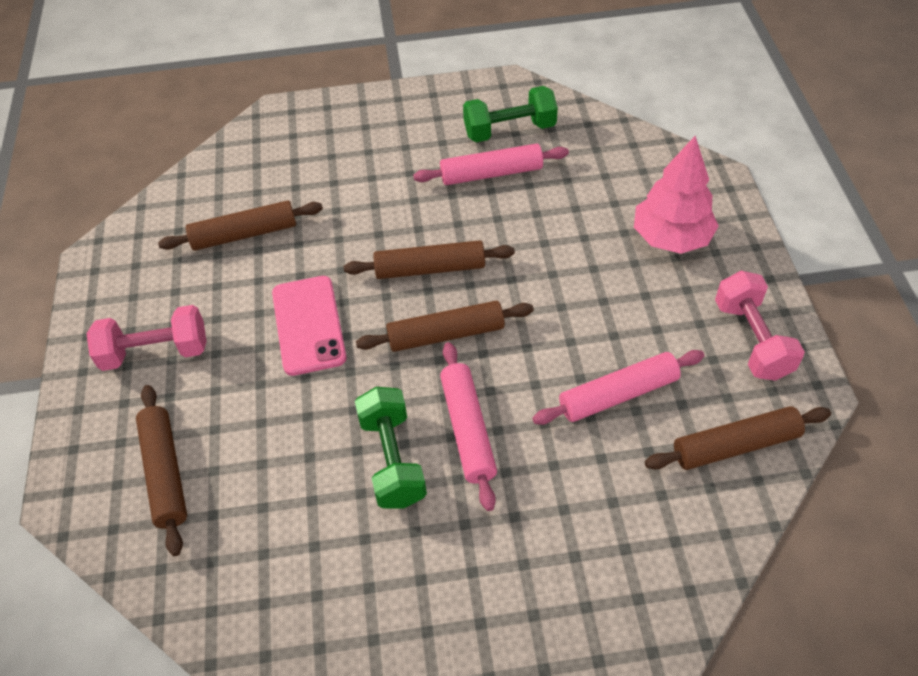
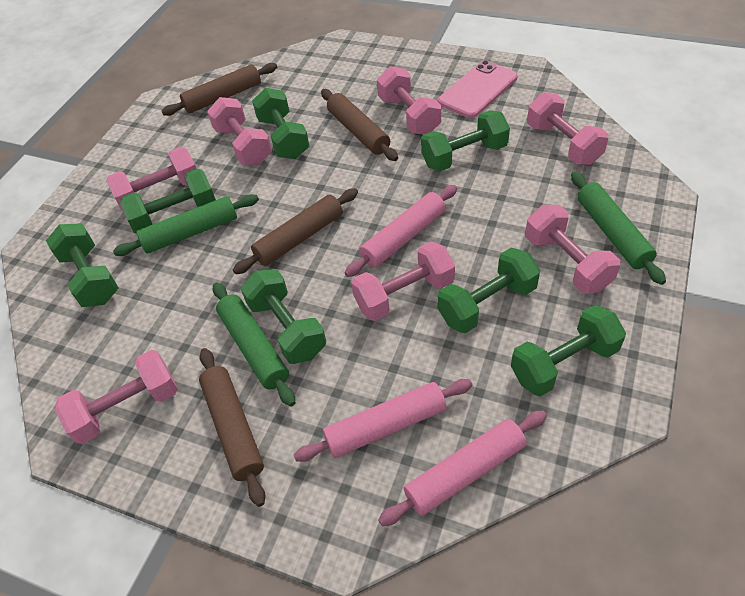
brown rolling pin: 5 -> 4
green dumbbell: 2 -> 7
green rolling pin: 0 -> 3
pink dumbbell: 2 -> 7
pink tree: 1 -> 0

